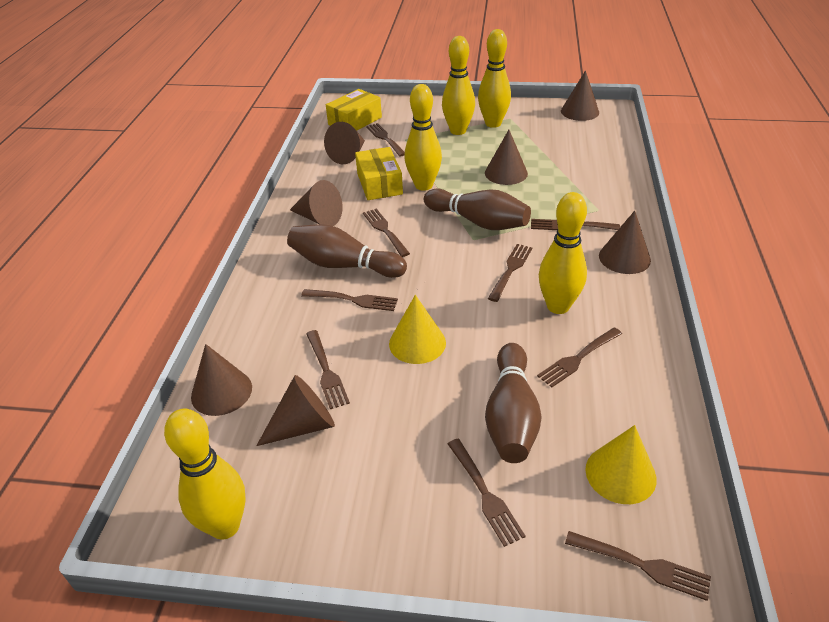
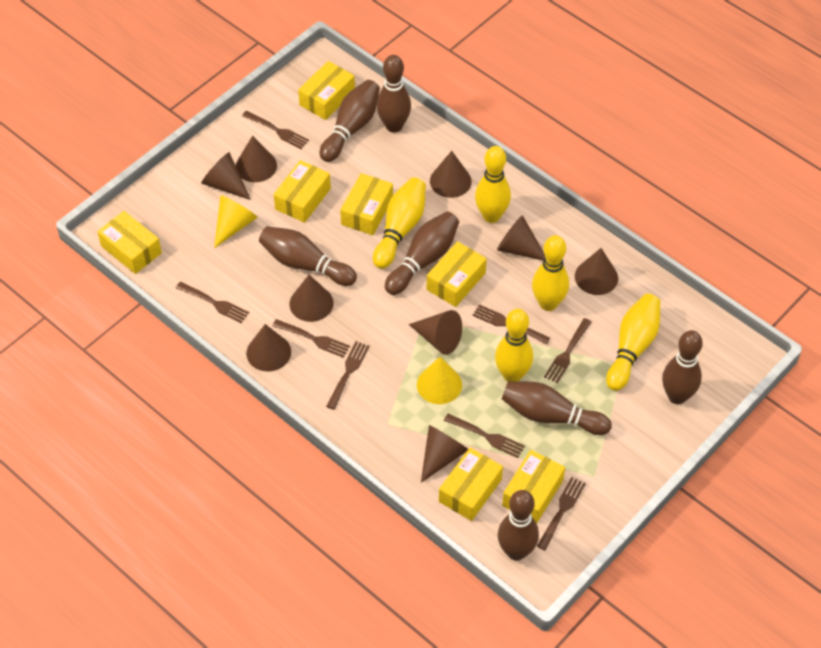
brown bowling pin: 3 -> 7
brown cone: 7 -> 9
brown fork: 9 -> 8
yellow box: 2 -> 7

